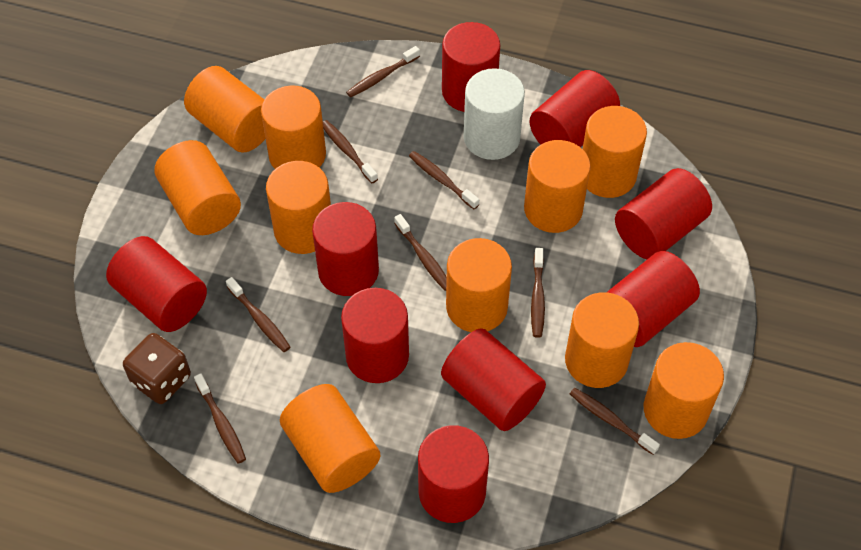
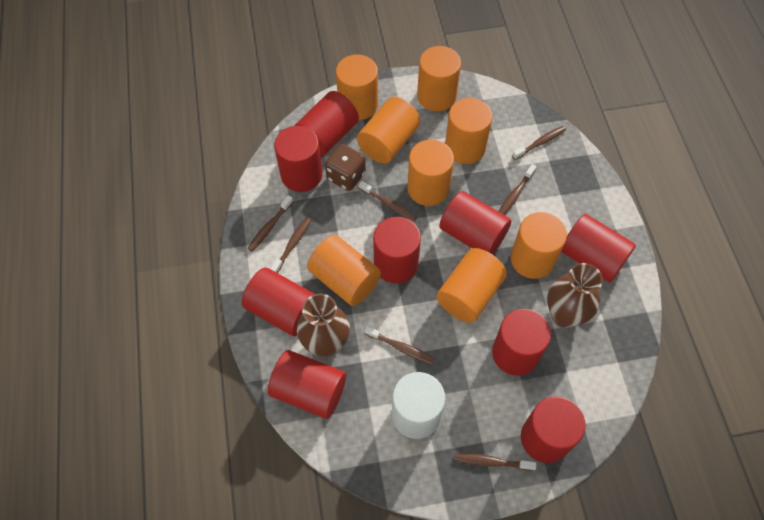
brown toothbrush: 8 -> 7
brown vase: 0 -> 2
orange cylinder: 10 -> 8

